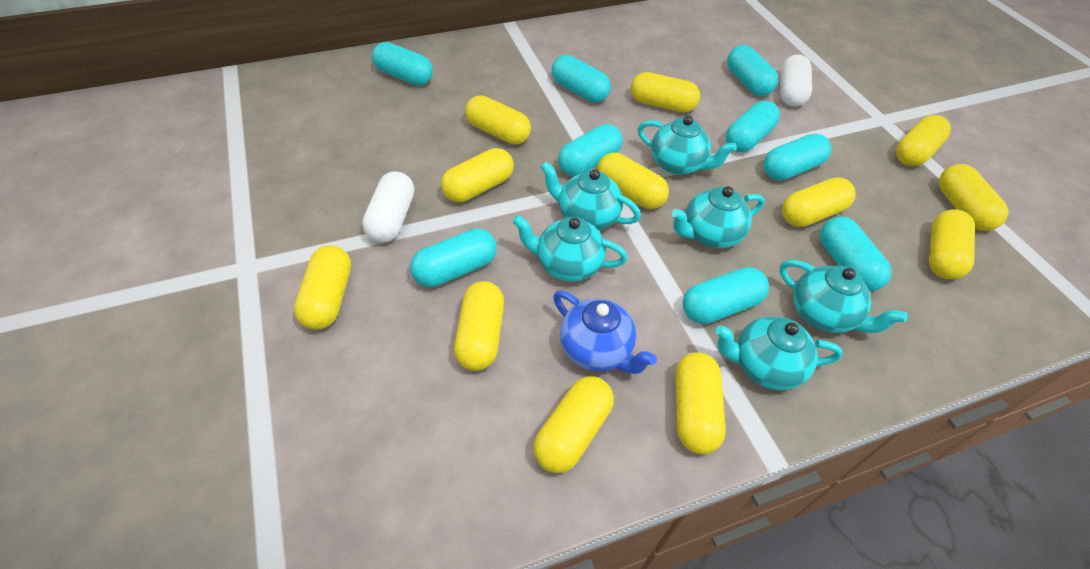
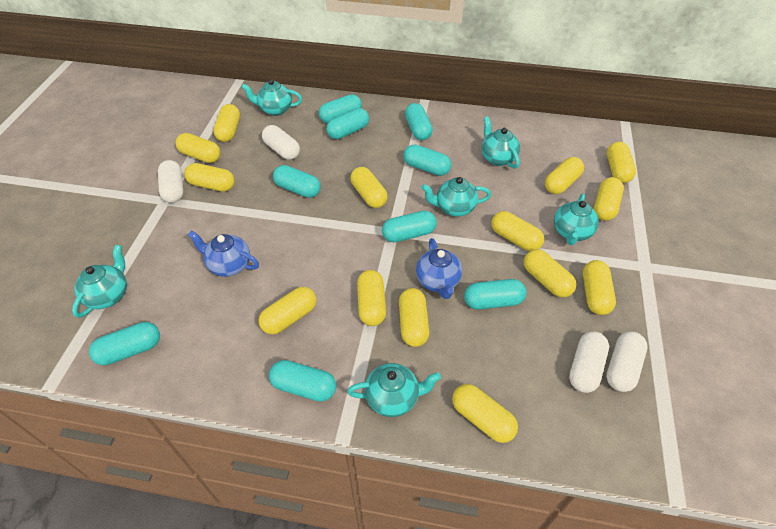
blue teapot: 1 -> 2
white capsule: 2 -> 4
yellow capsule: 12 -> 14

